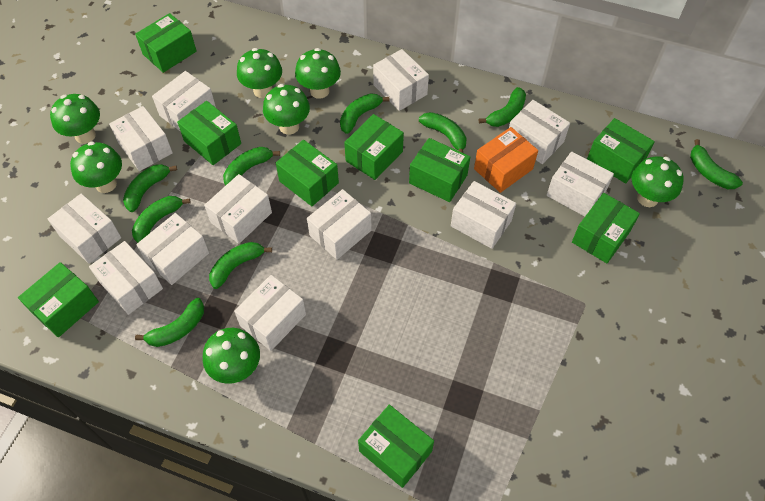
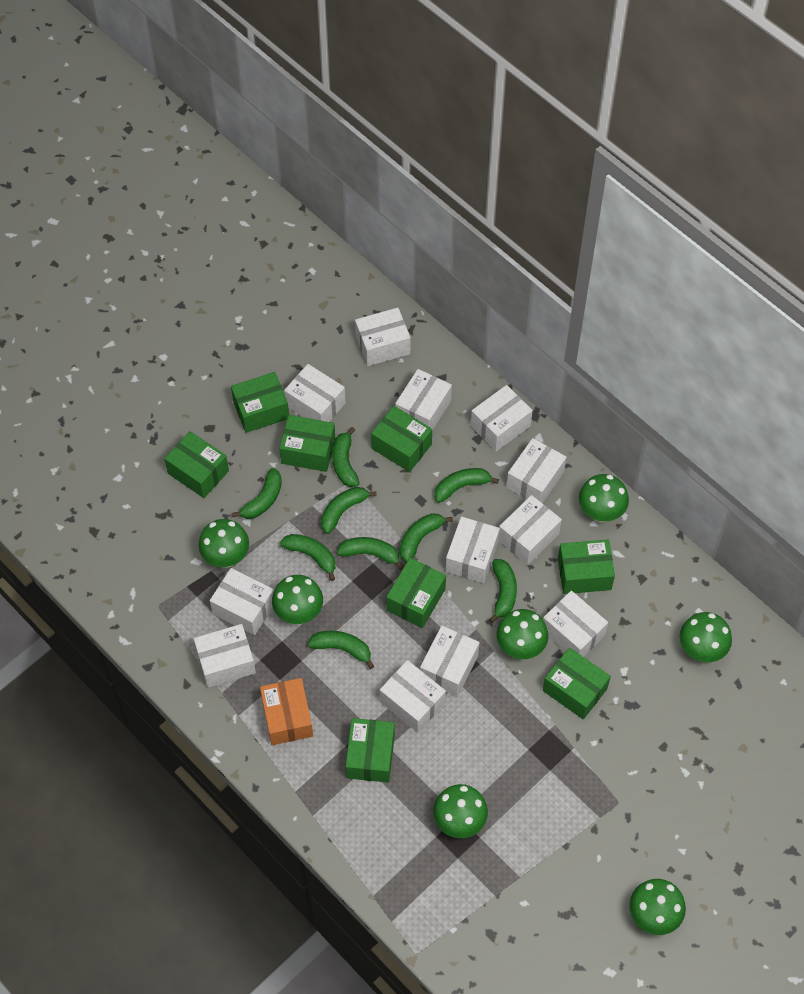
green box: 9 -> 8

